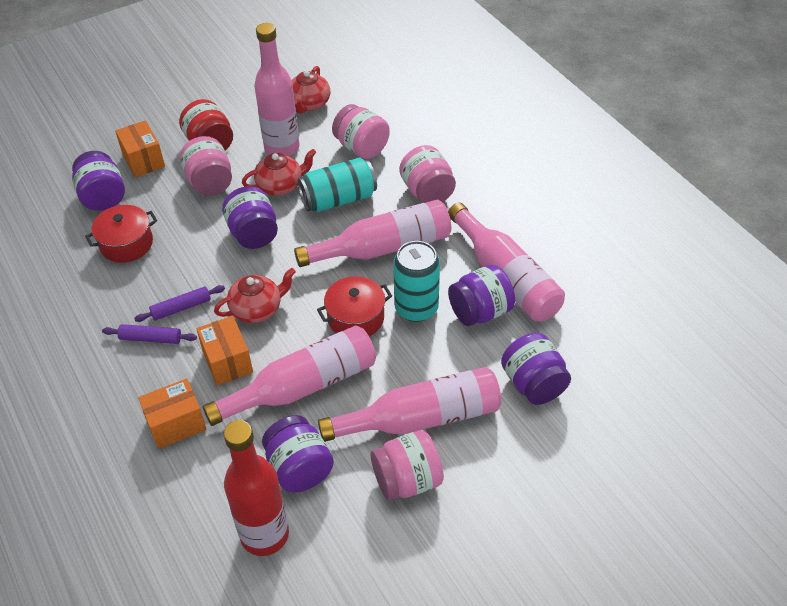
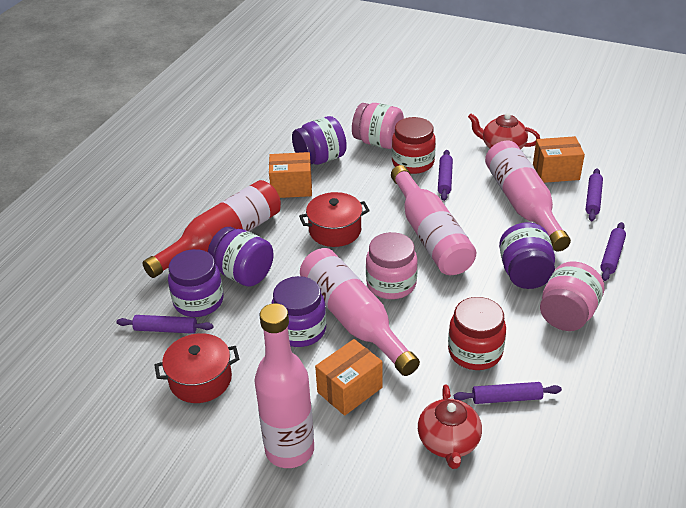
pink bottle: 5 -> 4
pink jar: 4 -> 3
purple rolling pin: 2 -> 5
red jar: 1 -> 2
red teapot: 3 -> 2
turquoise can: 2 -> 0

